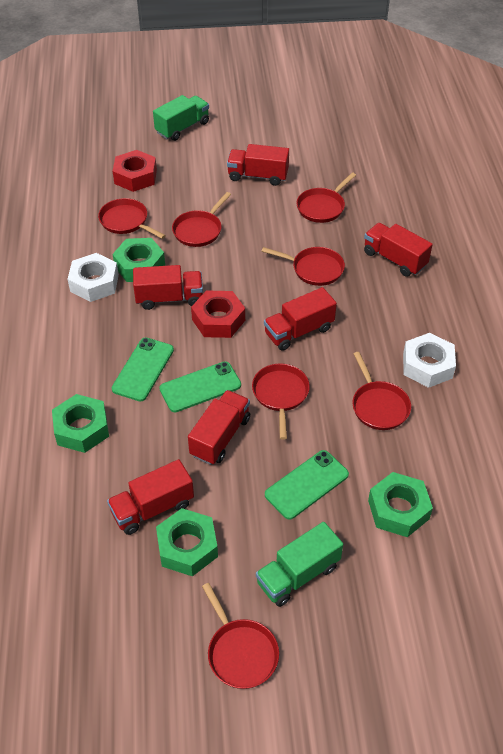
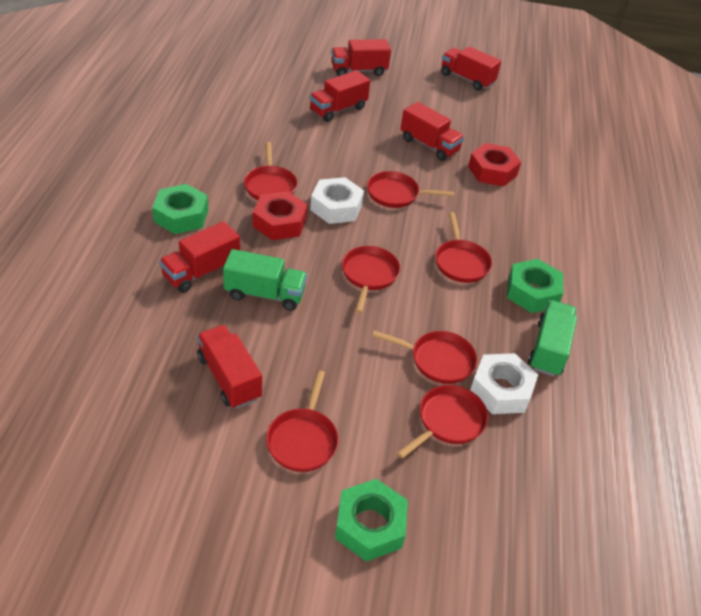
green nut: 4 -> 3
green phone: 3 -> 0

